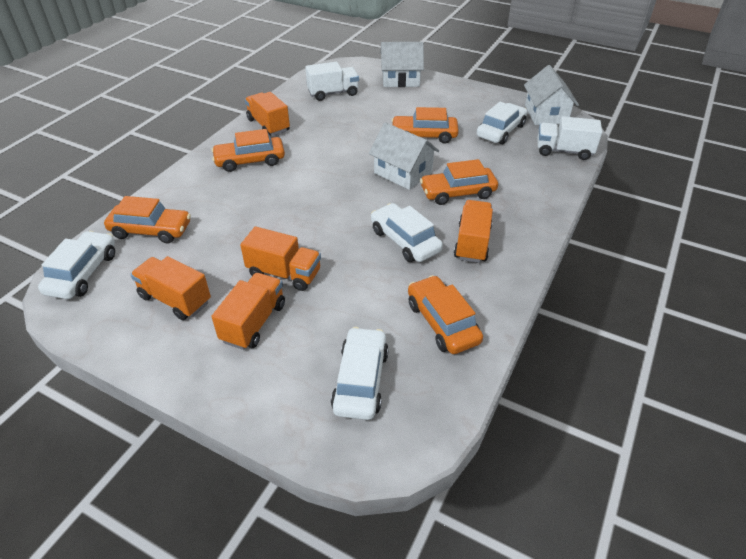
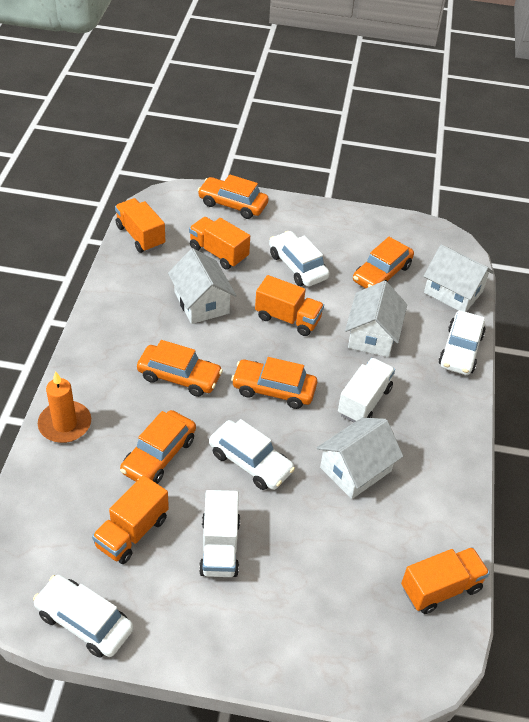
orange candle: 0 -> 1
white house: 3 -> 4

